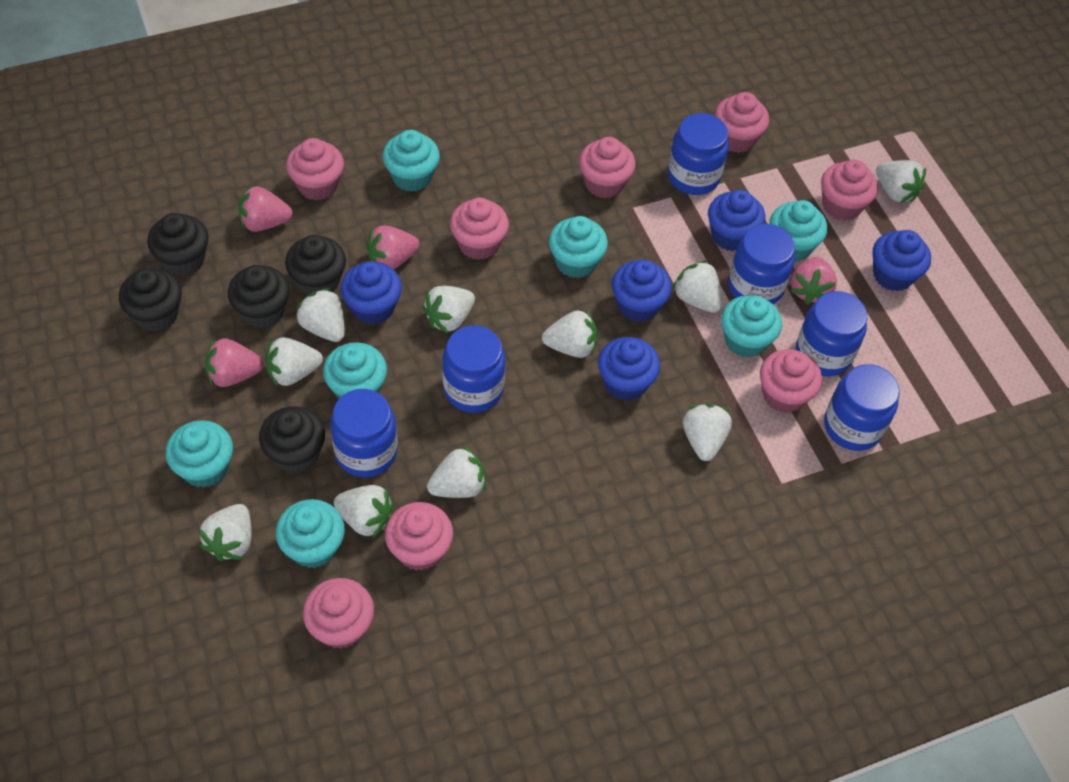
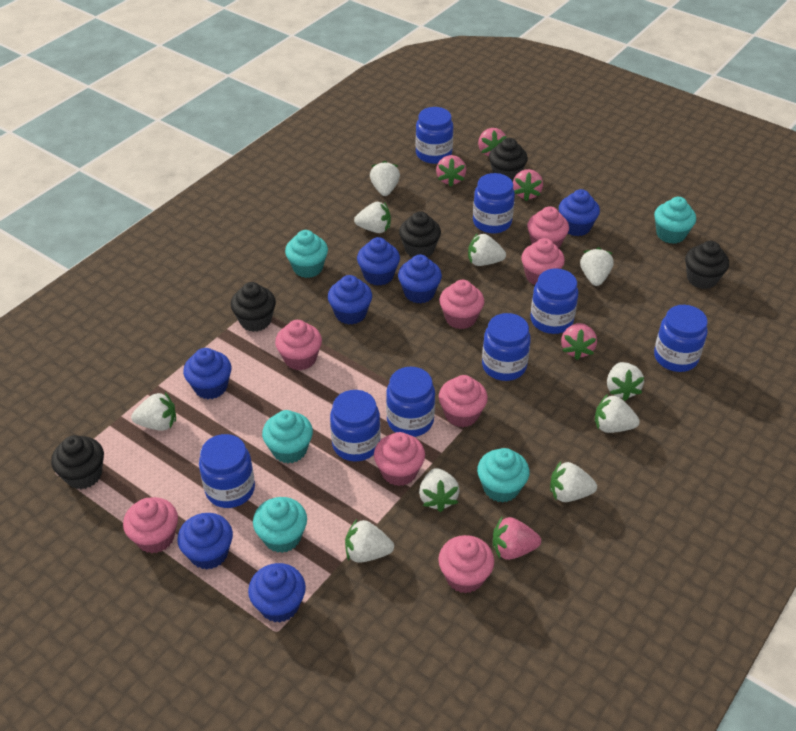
blue cupcake: 5 -> 7
blue jar: 6 -> 8
pink strawberry: 4 -> 5
turquoise cupcake: 7 -> 5

